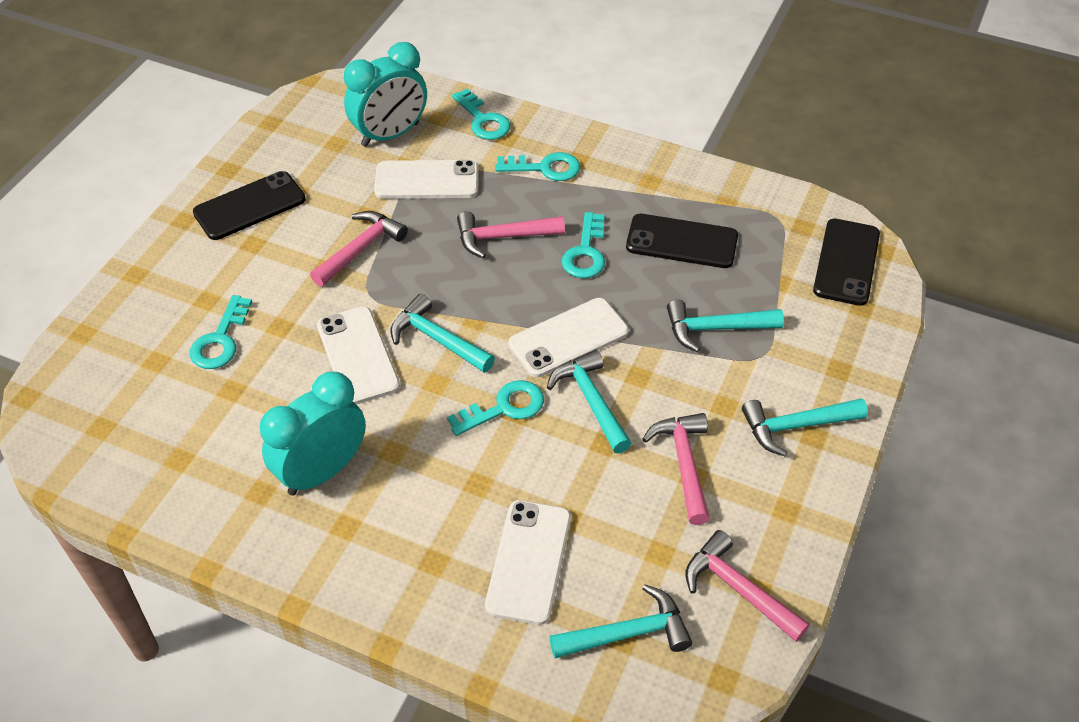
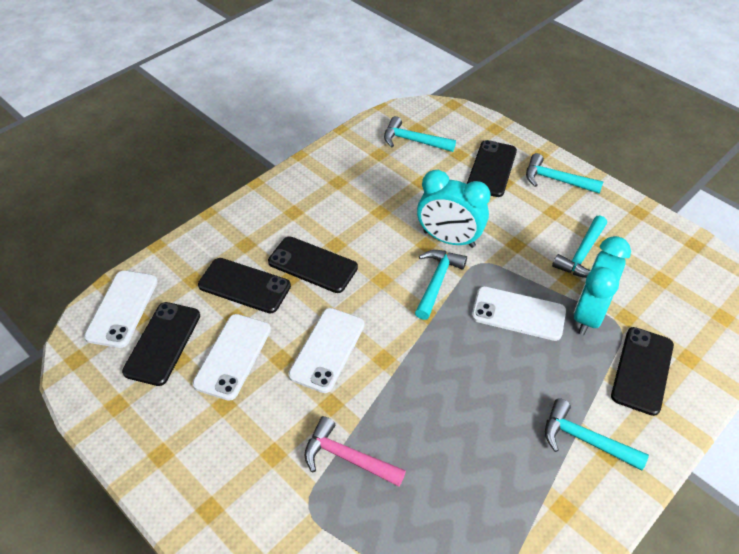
black phone: 3 -> 5
pink hammer: 4 -> 1
turquoise key: 5 -> 0

